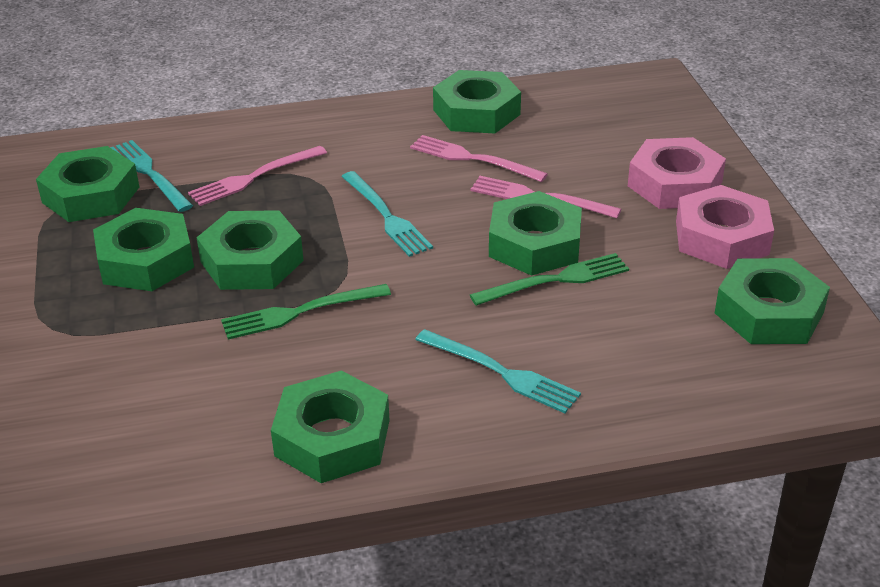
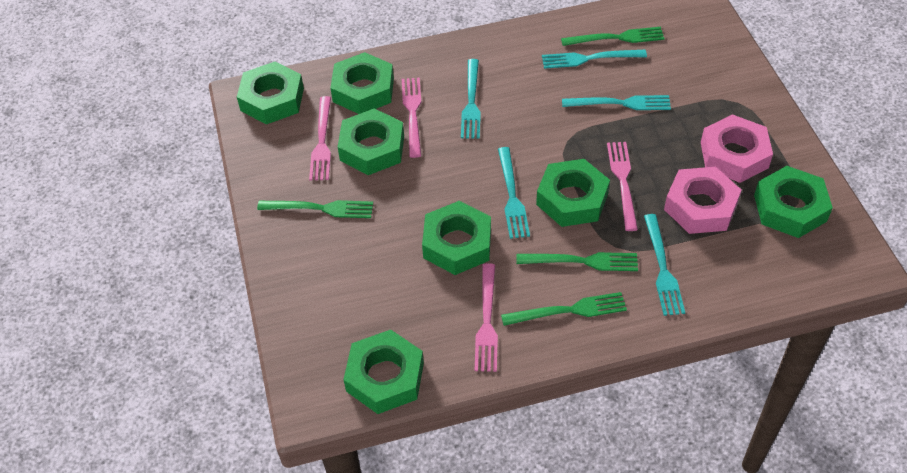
green fork: 2 -> 4
pink fork: 3 -> 4
turquoise fork: 3 -> 5

